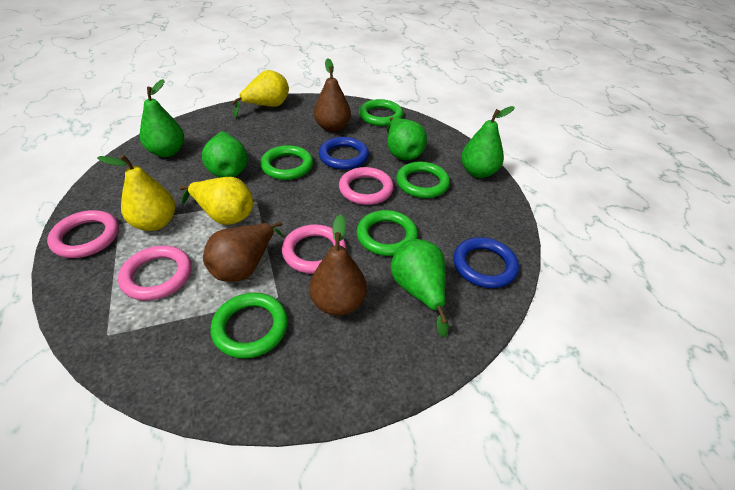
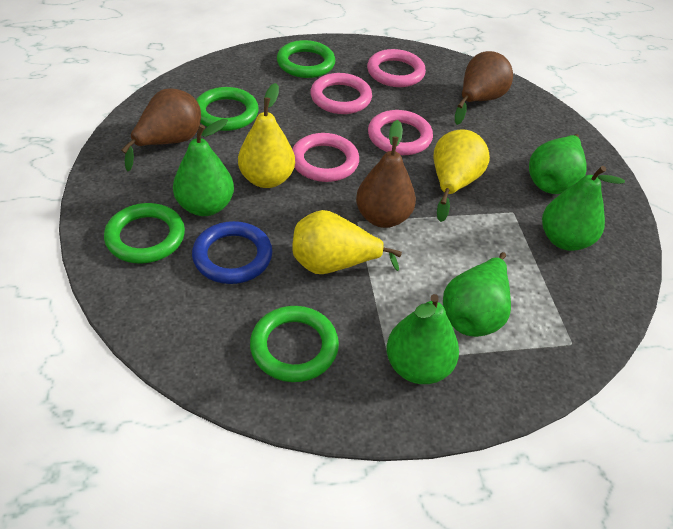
blue ring: 2 -> 1
green ring: 5 -> 4

